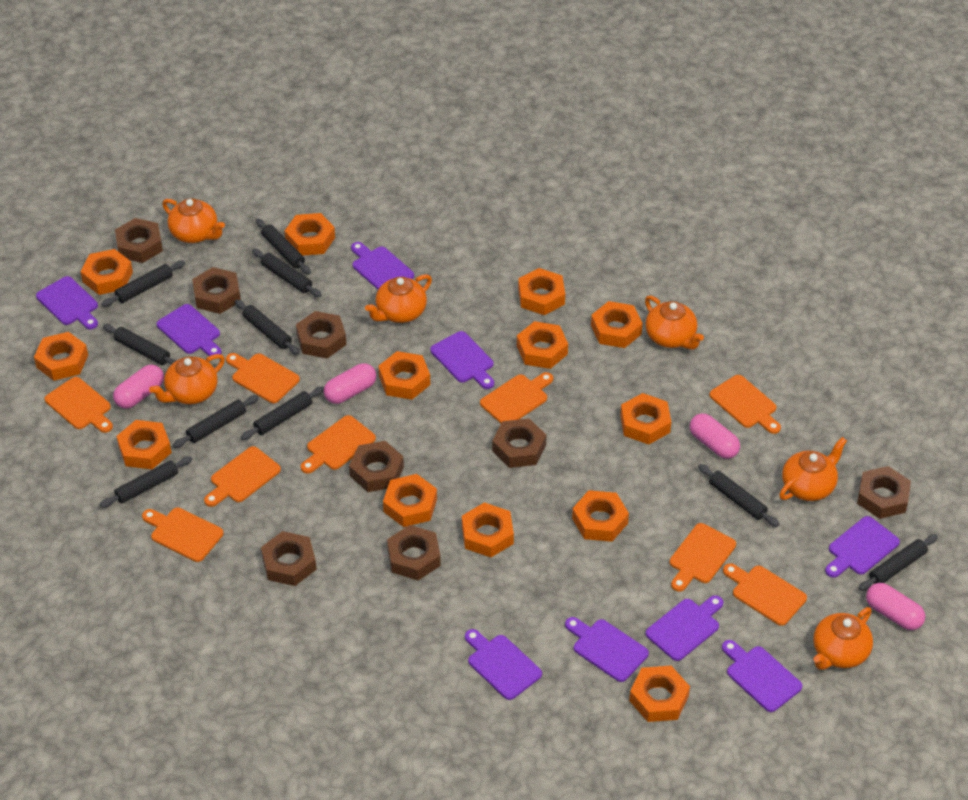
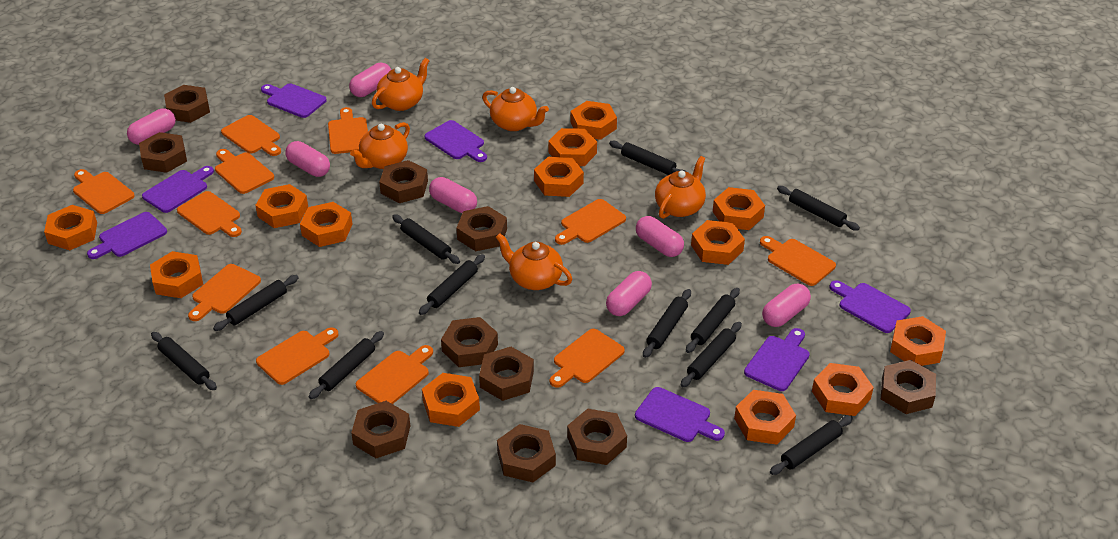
black rolling pin: 10 -> 11
brown nut: 8 -> 10
orange cutting board: 9 -> 11
orange teapot: 6 -> 5
pink capsule: 4 -> 7
purple cutting board: 9 -> 7

